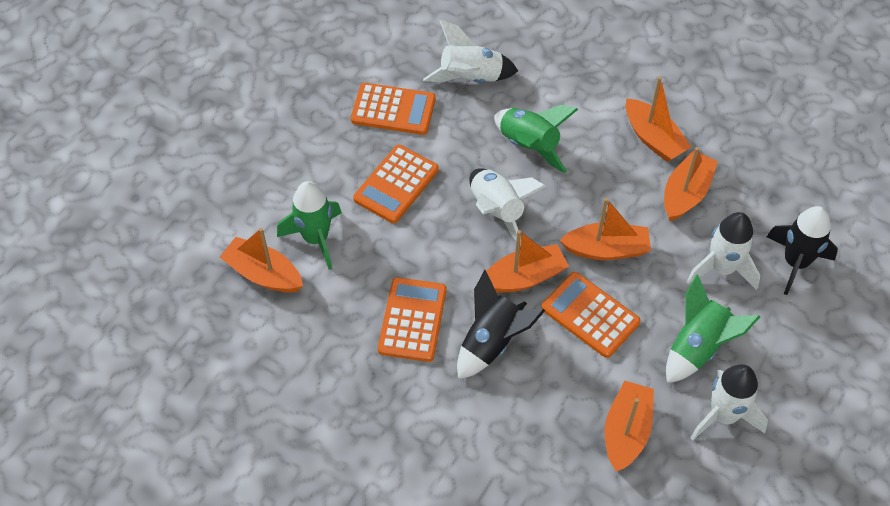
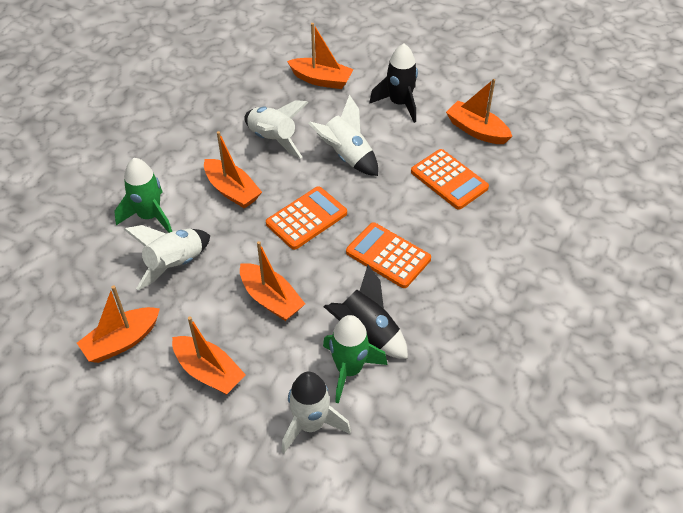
green rocket: 3 -> 2
orange calculator: 4 -> 3

